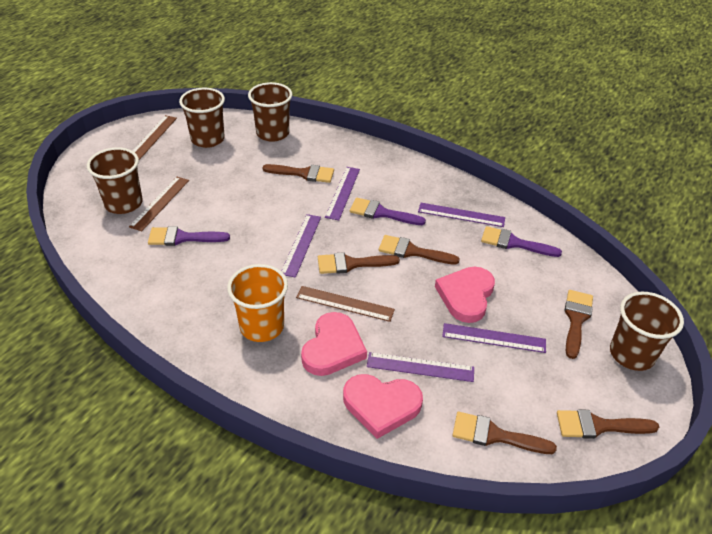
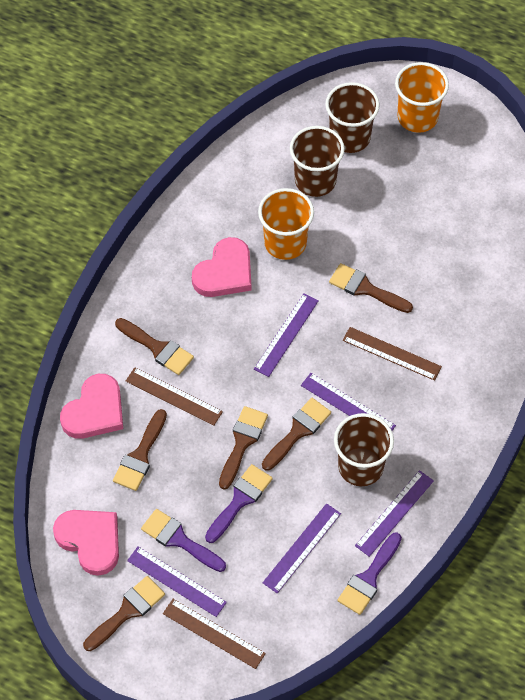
brown cup: 4 -> 3
orange cup: 1 -> 2

